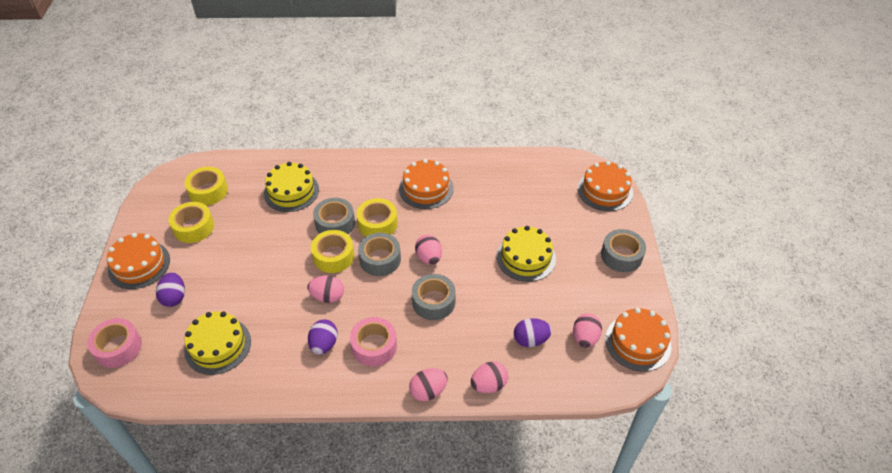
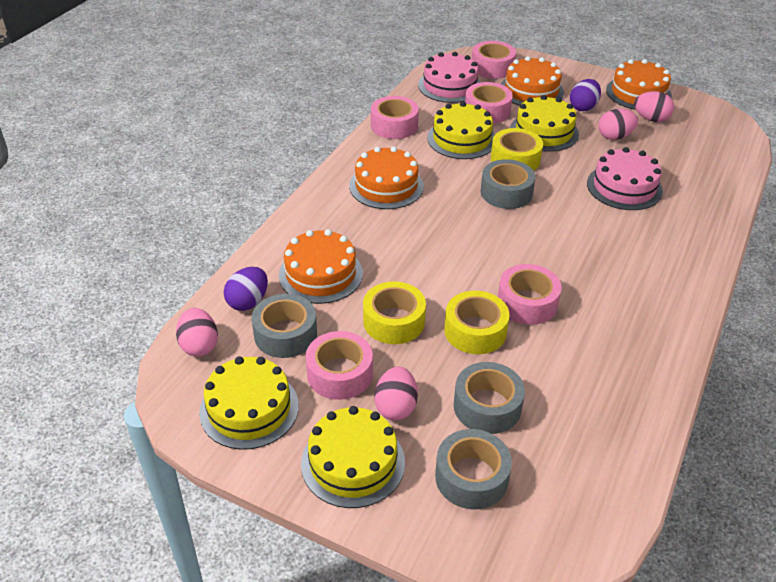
pink cake: 0 -> 2
pink egg: 5 -> 4
pink tape: 2 -> 5
purple egg: 3 -> 2
yellow cake: 3 -> 4
yellow tape: 4 -> 3

